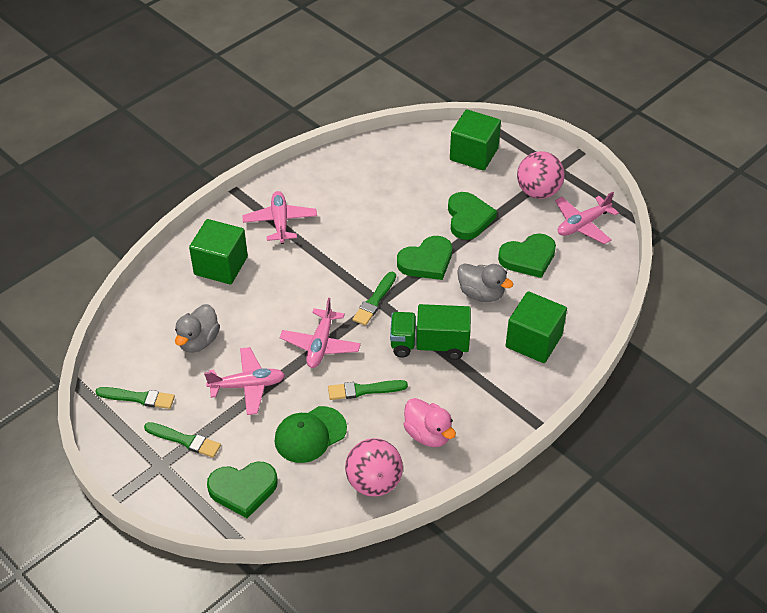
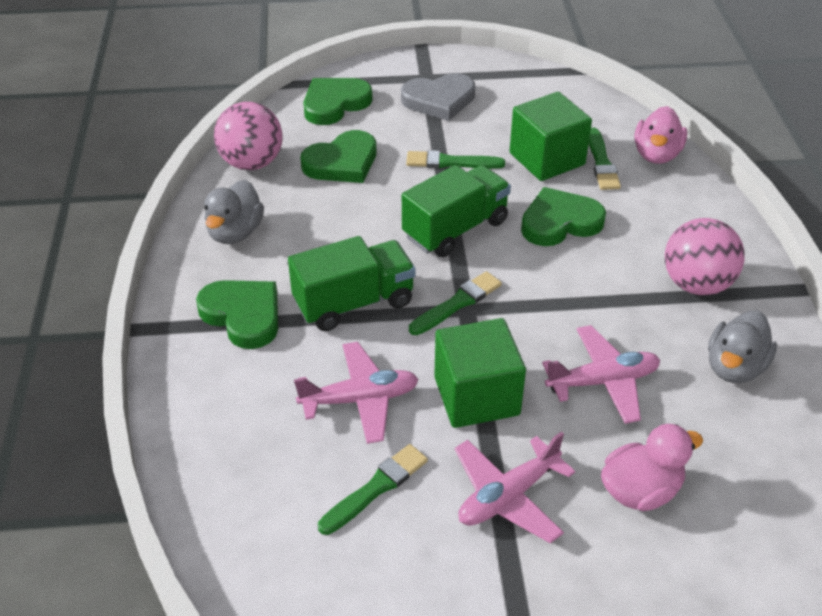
green cap: 1 -> 0
green cube: 3 -> 2
green truck: 1 -> 2
grey heart: 0 -> 1
pink duck: 1 -> 2
pink plane: 4 -> 3

